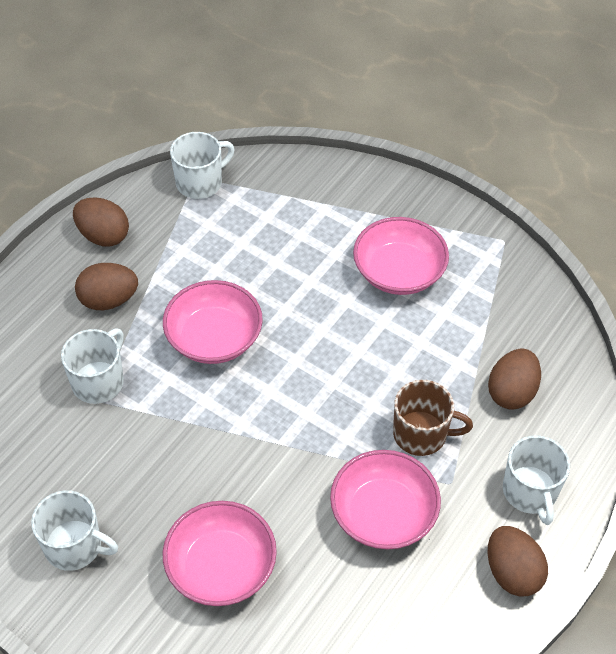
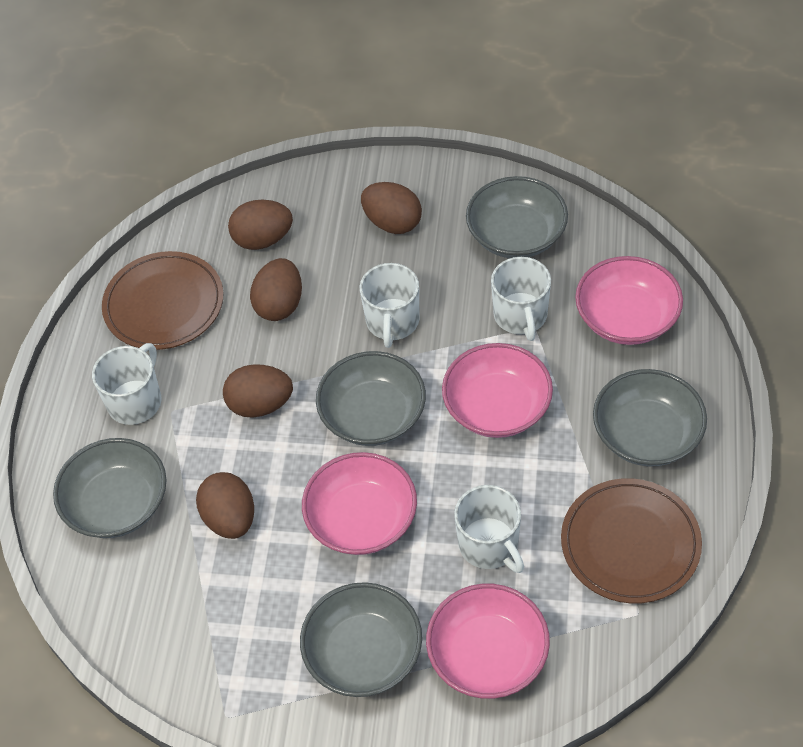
brown egg: 4 -> 5
brown mug: 1 -> 0
brown plate: 0 -> 2
grey bowl: 0 -> 5

